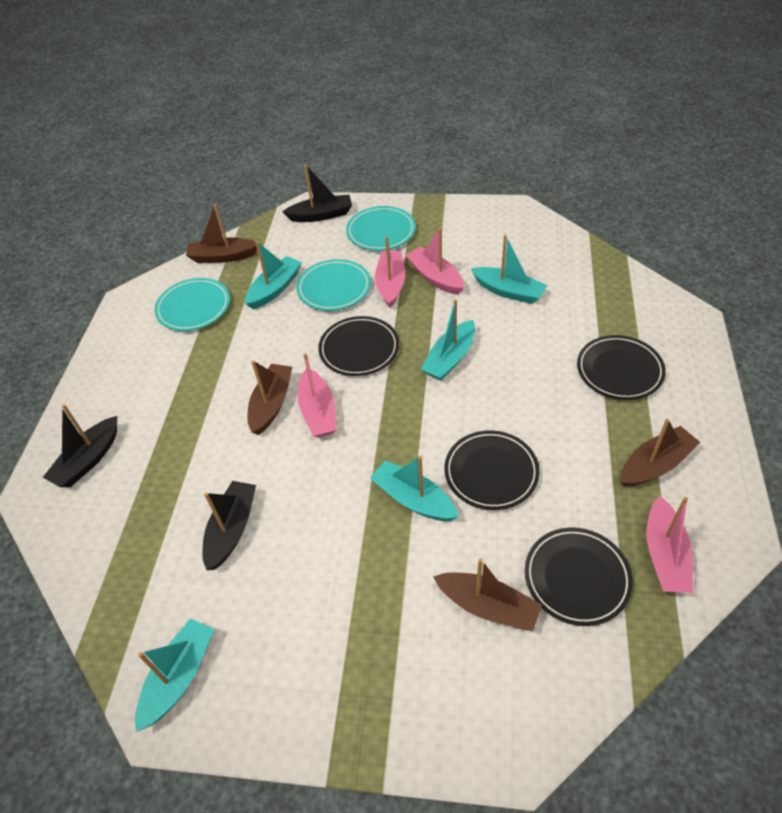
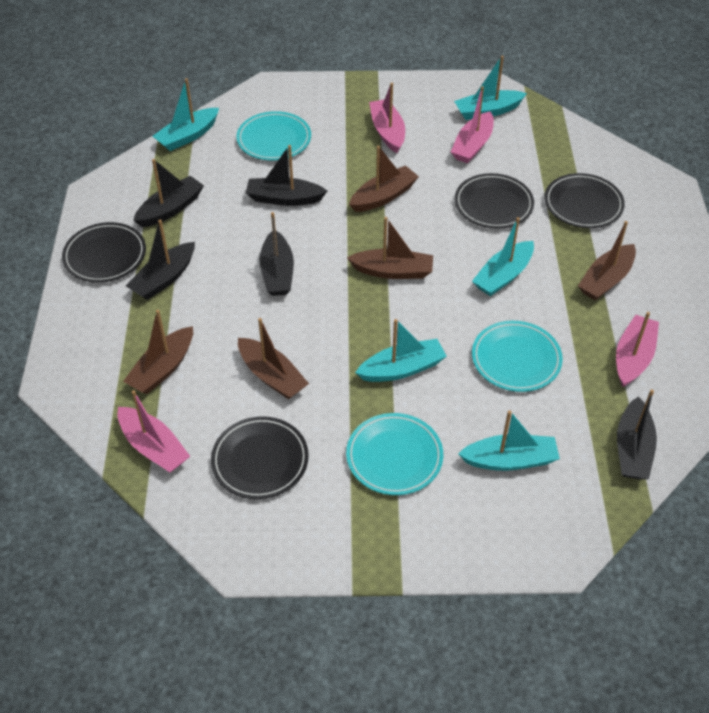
black boat: 3 -> 5
brown boat: 4 -> 5

